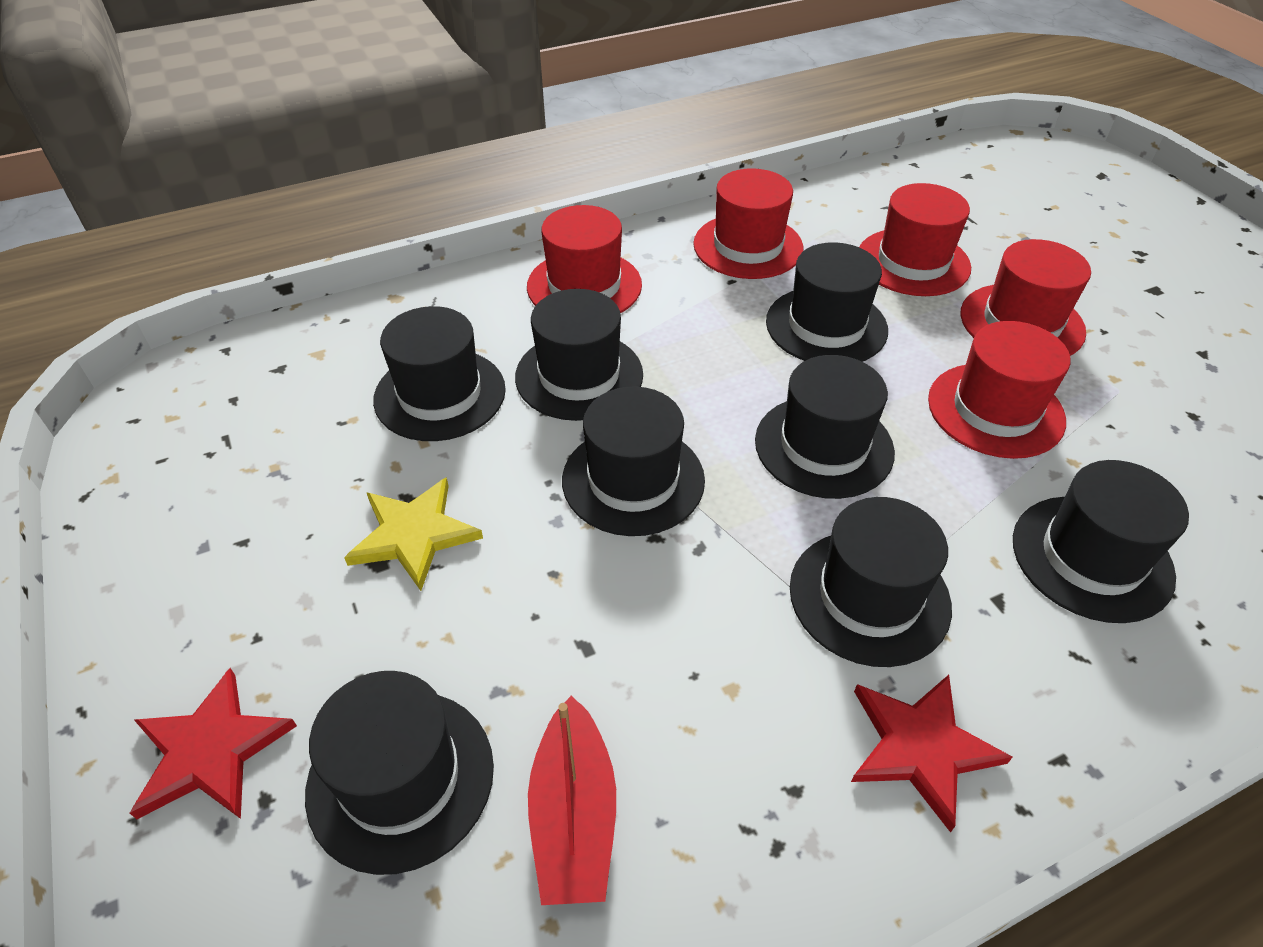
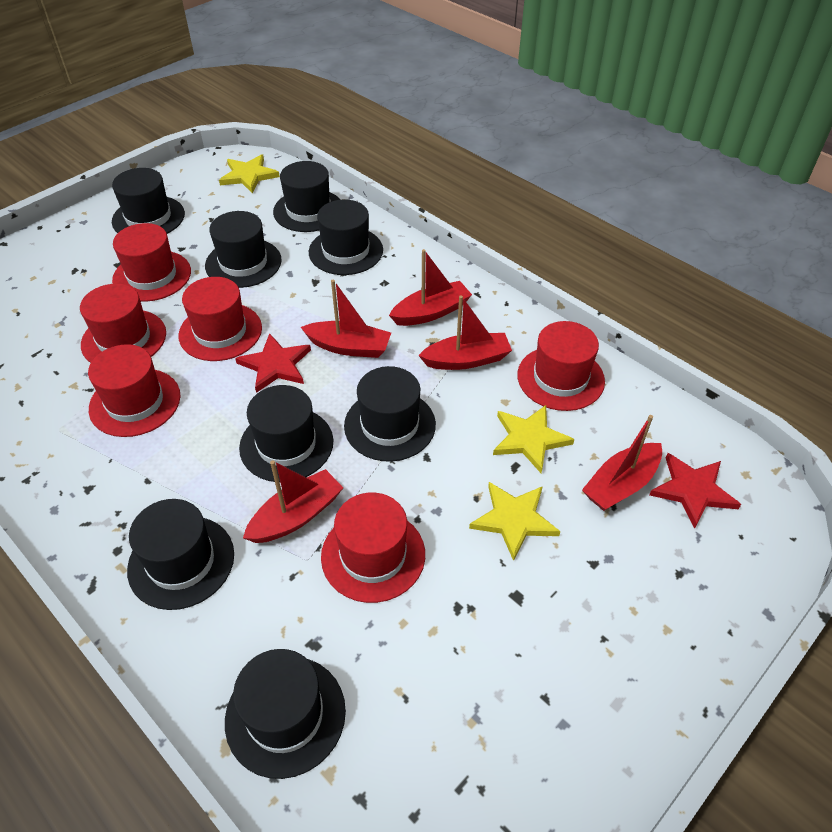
red boat: 1 -> 5
red hat: 5 -> 6
yellow star: 1 -> 3

